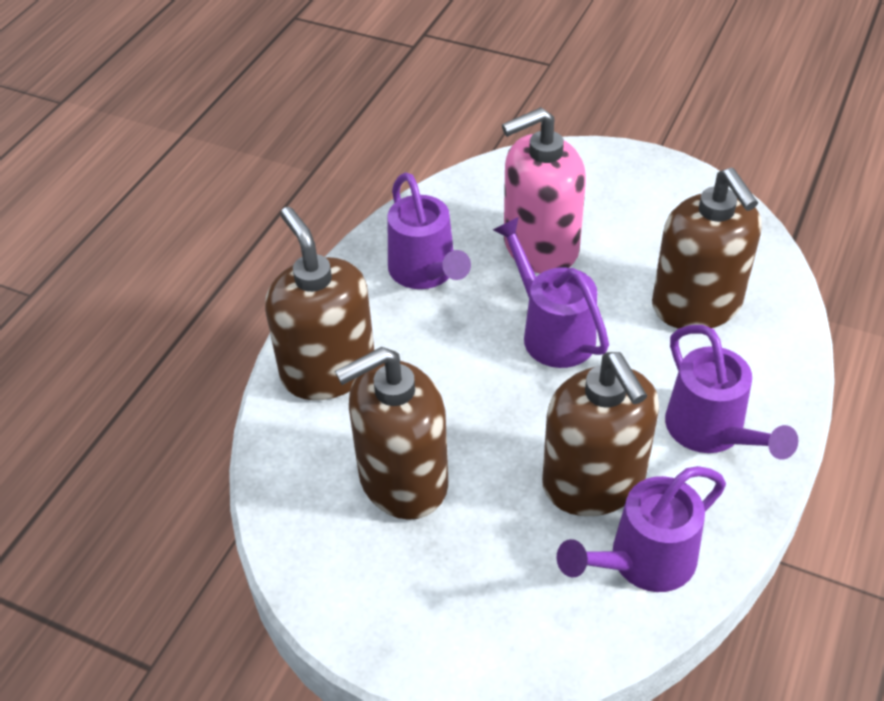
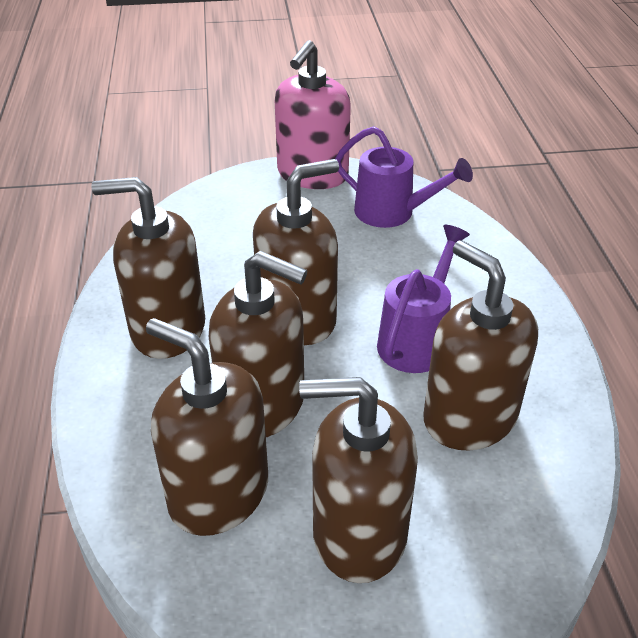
brown soap dispenser: 4 -> 6
purple watering can: 4 -> 2

